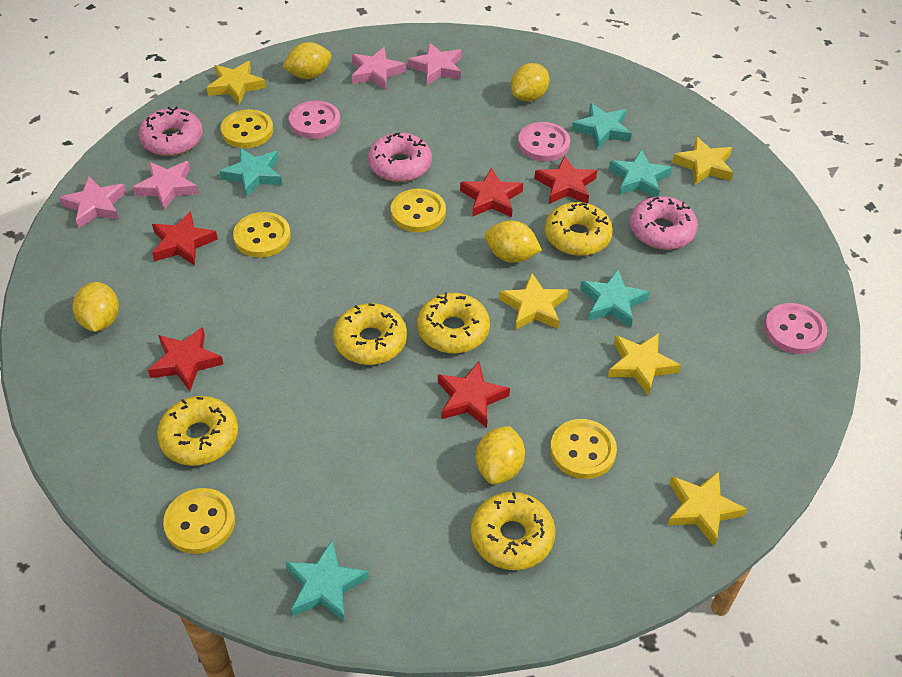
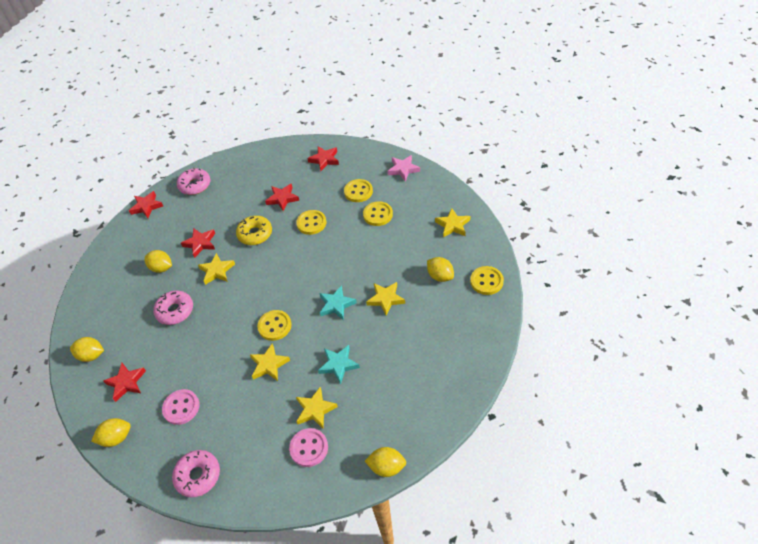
pink button: 3 -> 2
pink star: 4 -> 1
turquoise star: 5 -> 2
yellow donut: 5 -> 1

